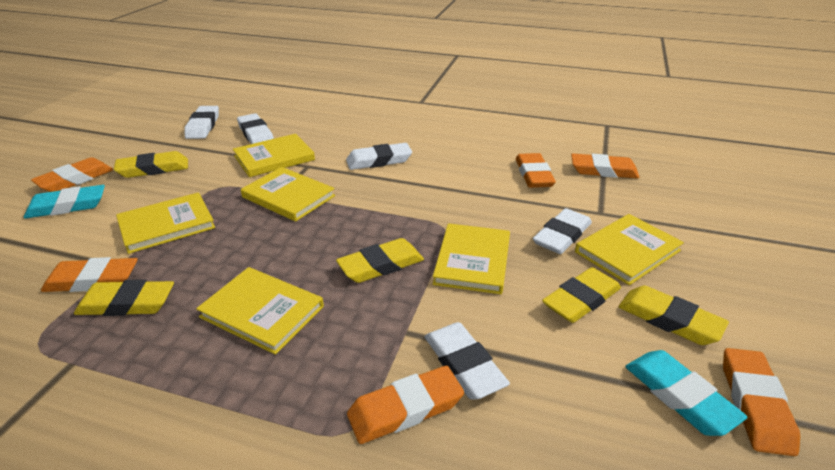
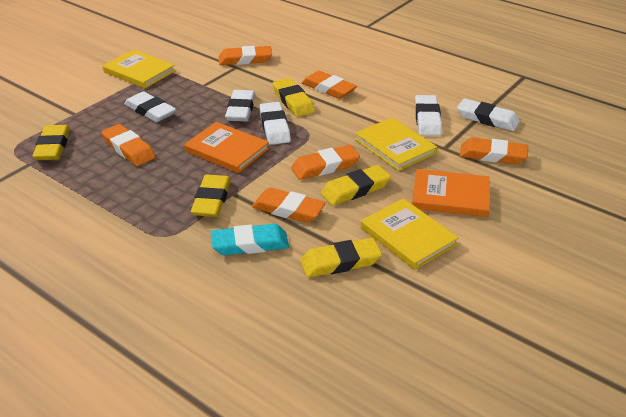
orange book: 0 -> 2
turquoise eraser: 2 -> 1
yellow book: 6 -> 3

